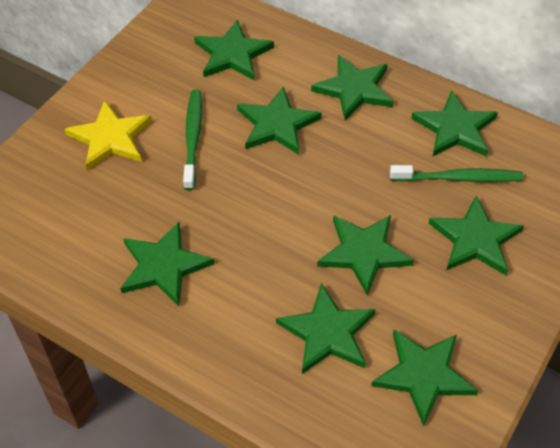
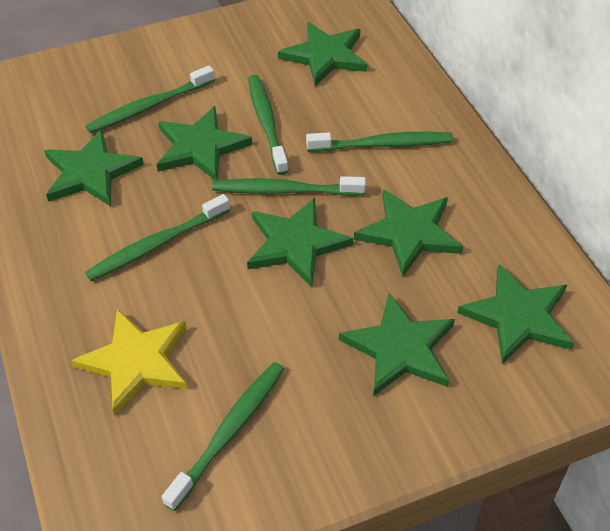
green star: 9 -> 7
green toothbrush: 2 -> 6

